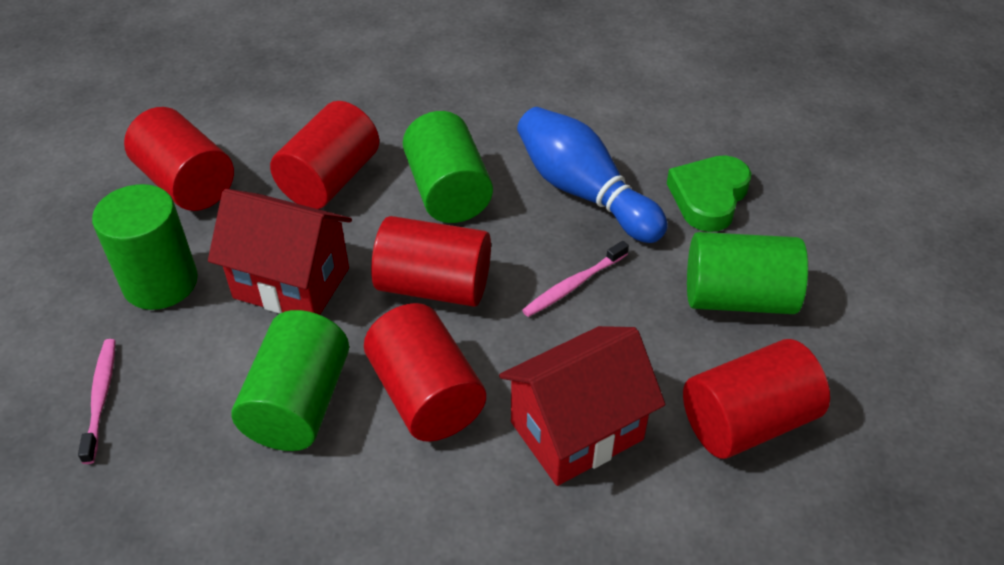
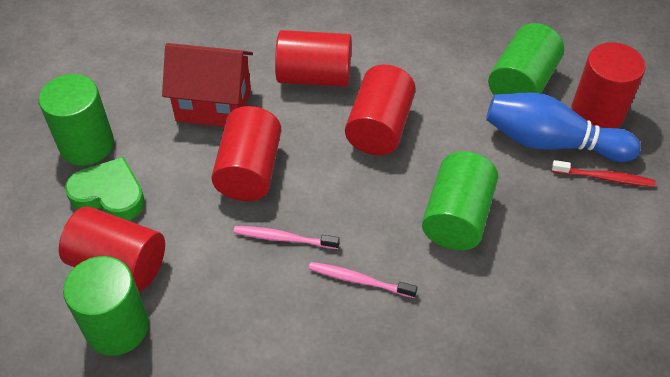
red house: 2 -> 1
red toothbrush: 0 -> 1

